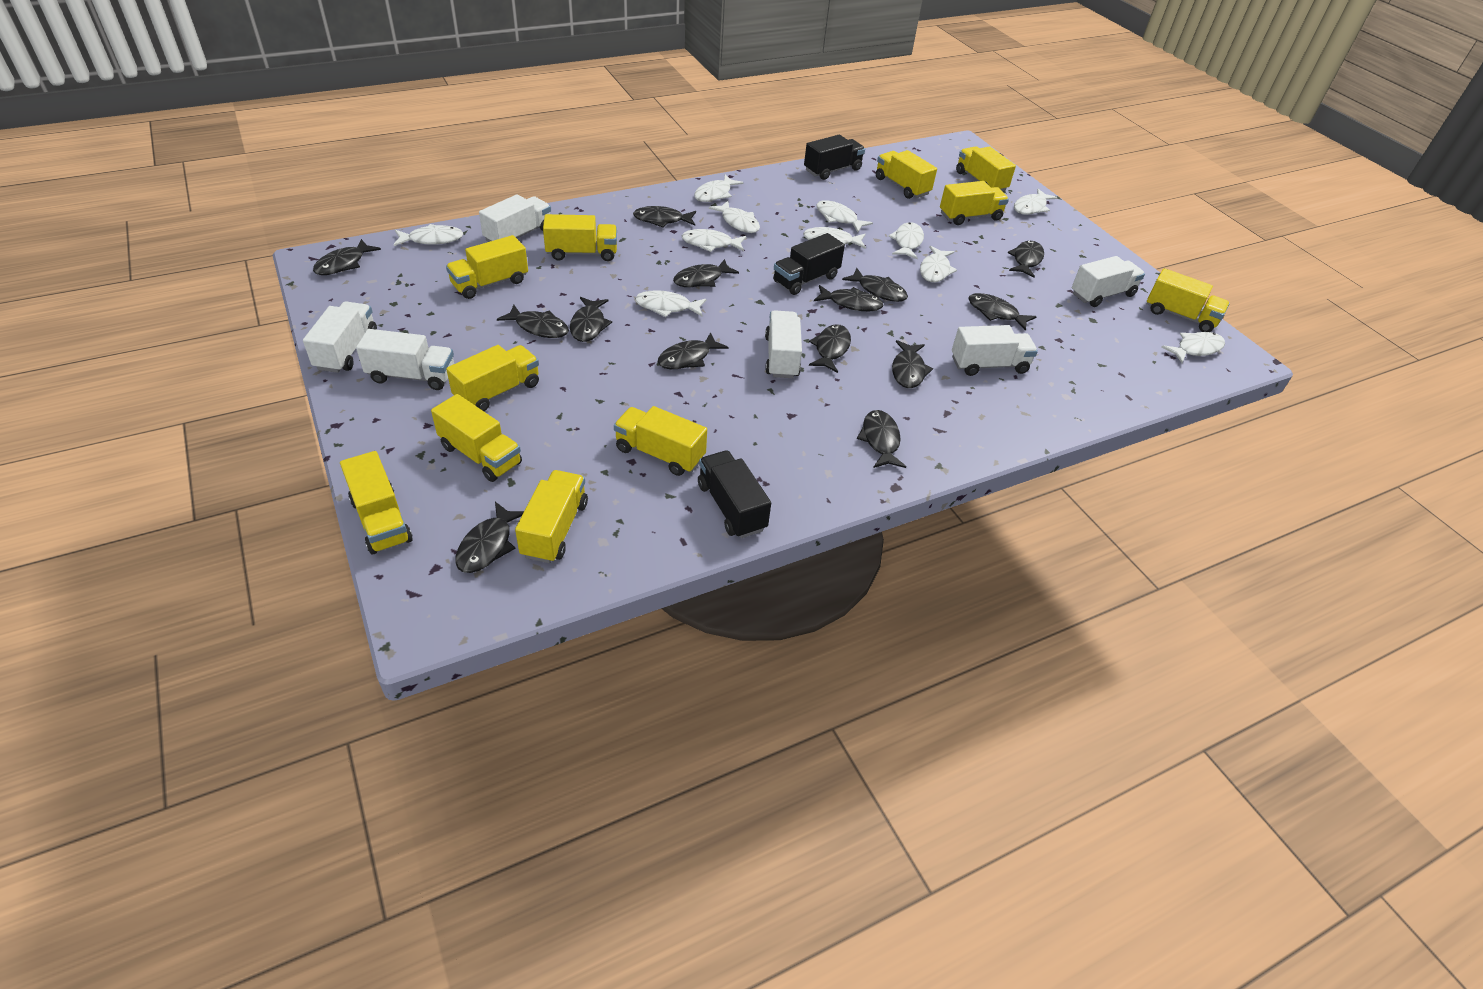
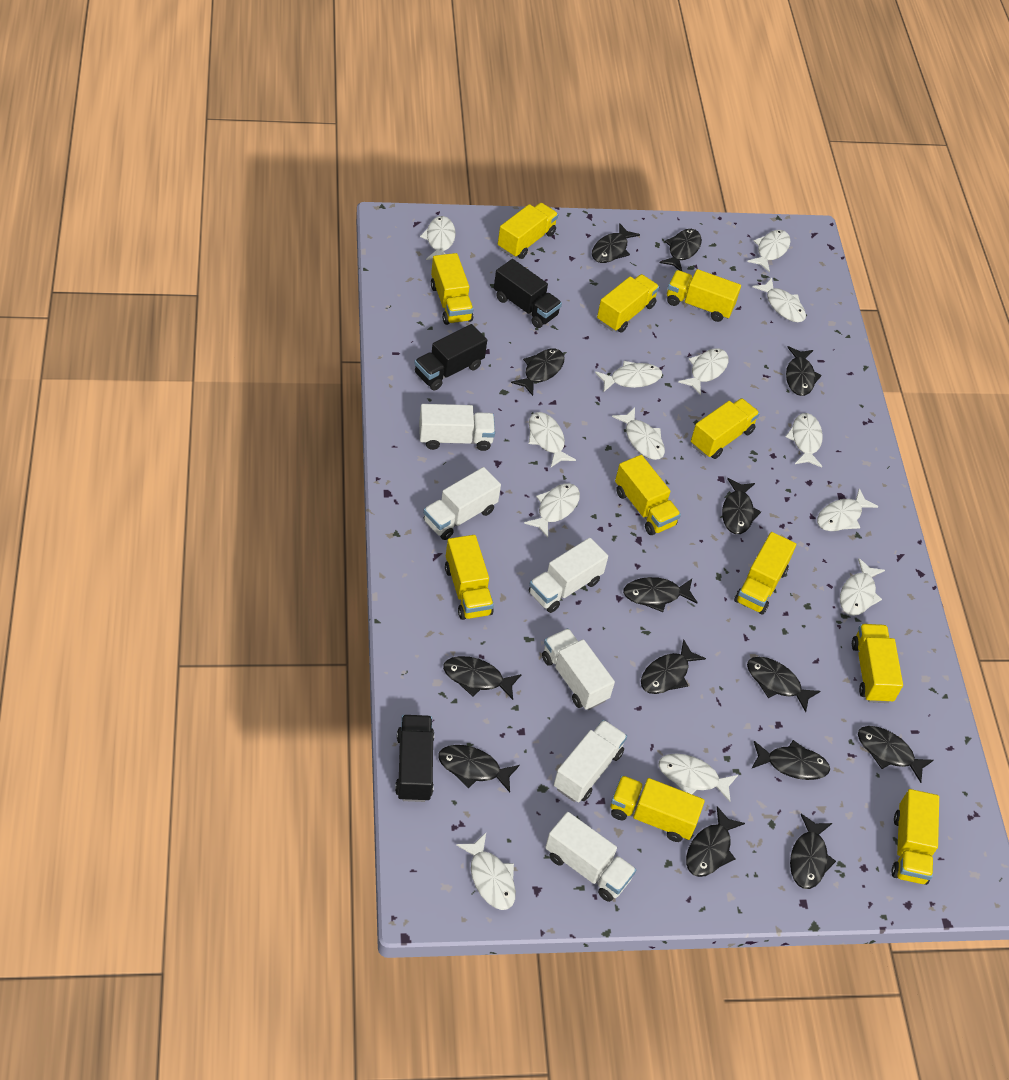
white fish: 11 -> 13

